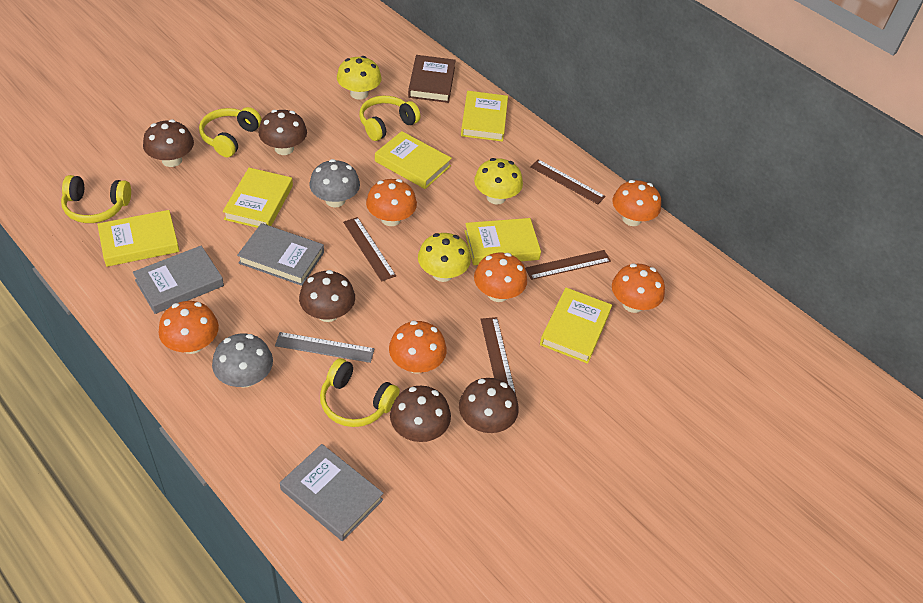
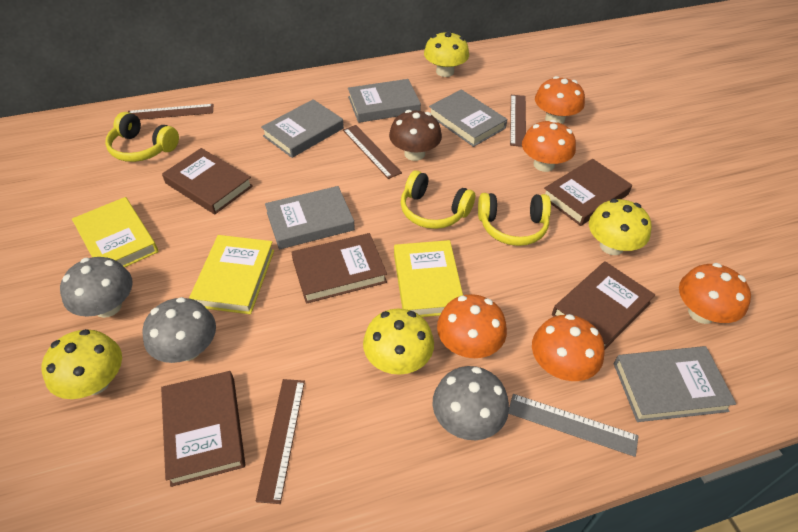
brown book: 1 -> 5
brown mushroom: 5 -> 1
grey book: 3 -> 5
grey mushroom: 2 -> 3
orange mushroom: 6 -> 5
yellow book: 6 -> 3
yellow headphones: 4 -> 3
yellow mushroom: 3 -> 4

